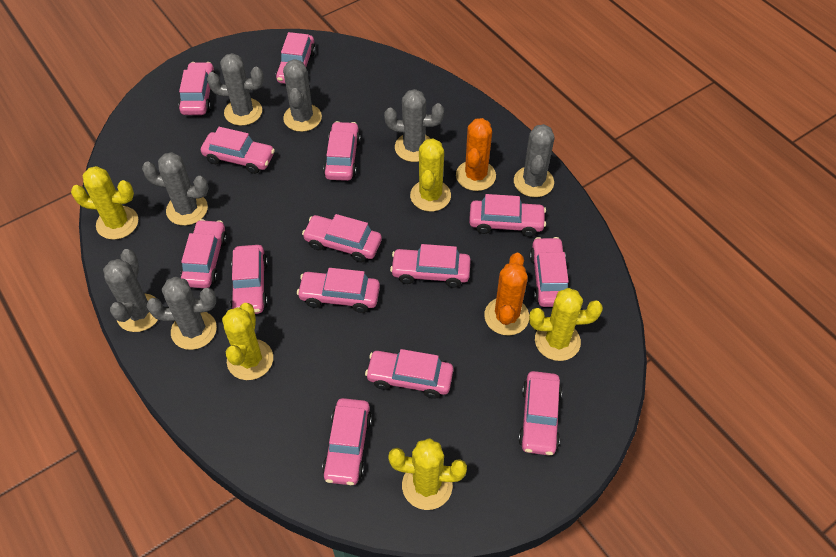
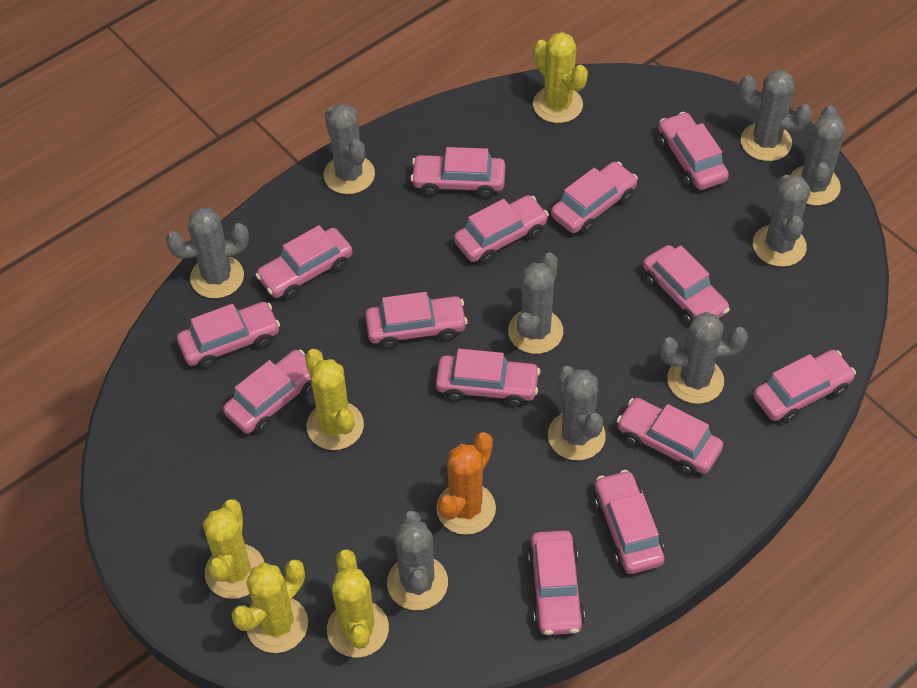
grey cactus: 7 -> 9
orange cactus: 2 -> 1

